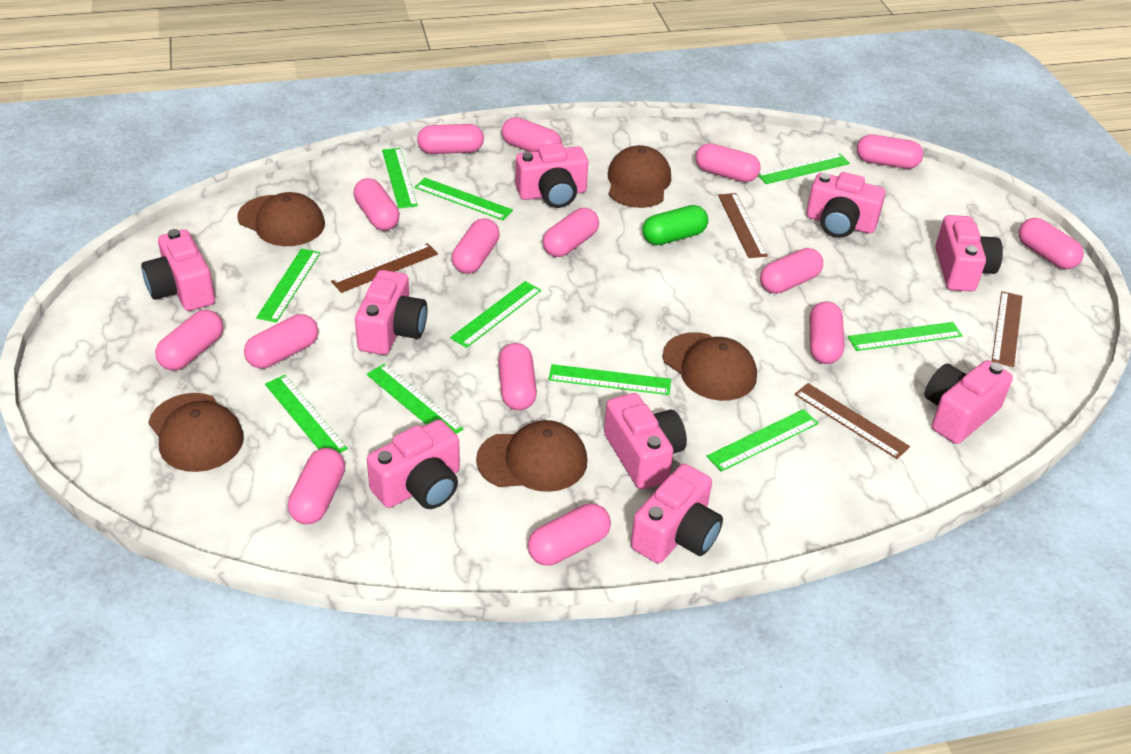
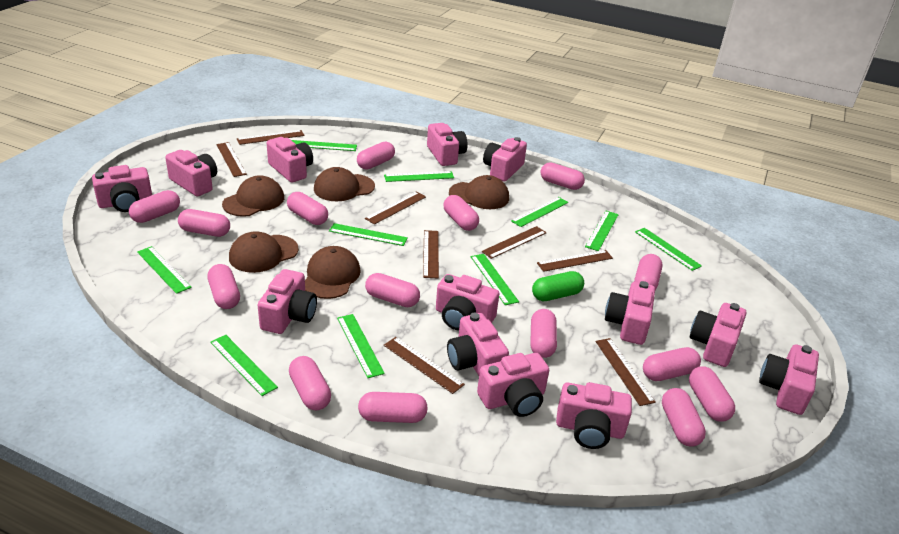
brown ruler: 4 -> 8
pink camera: 9 -> 13

